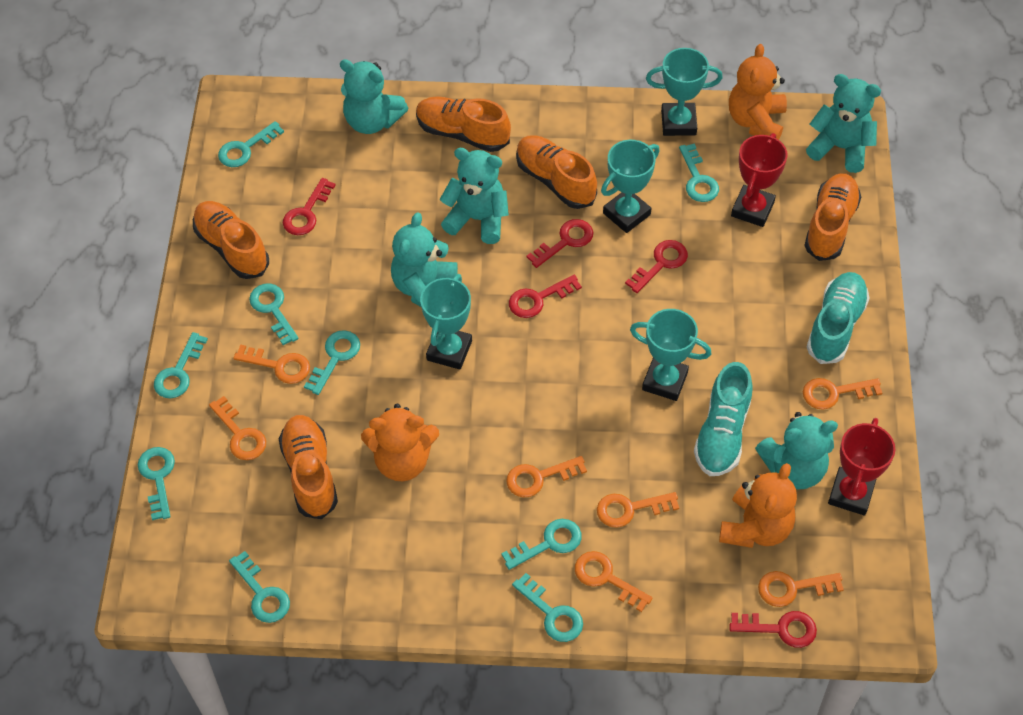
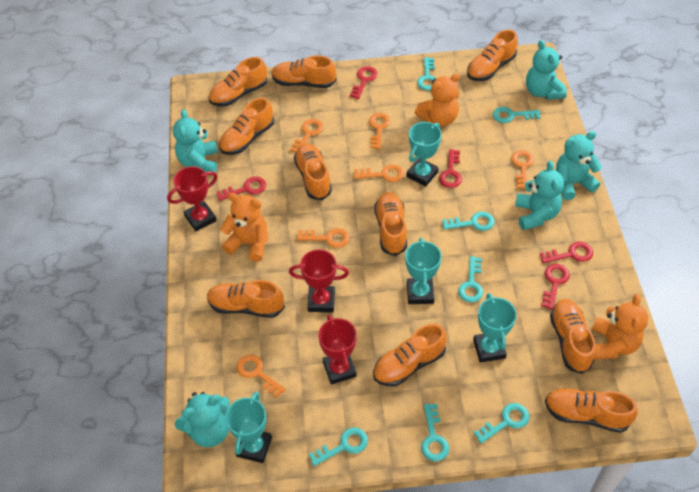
orange key: 7 -> 6
orange shoe: 5 -> 10
red trophy: 2 -> 3
turquoise key: 9 -> 7
turquoise shoe: 2 -> 0

